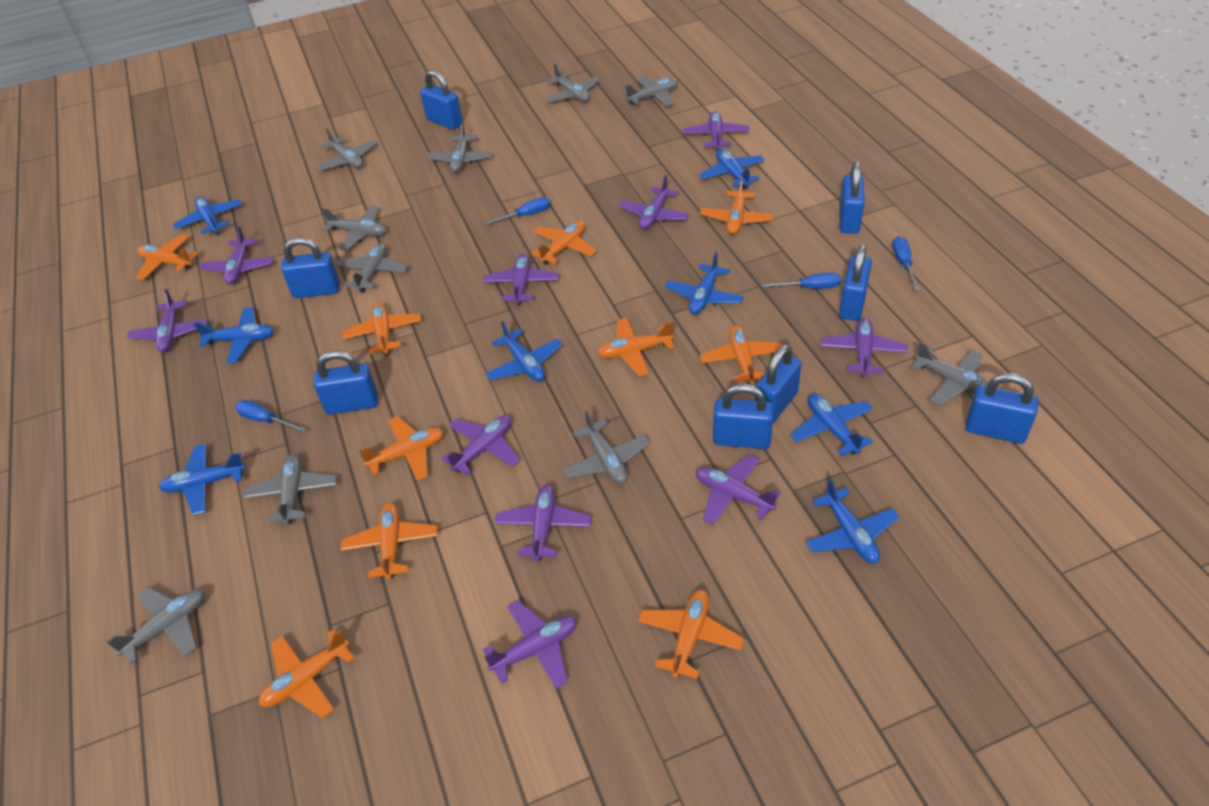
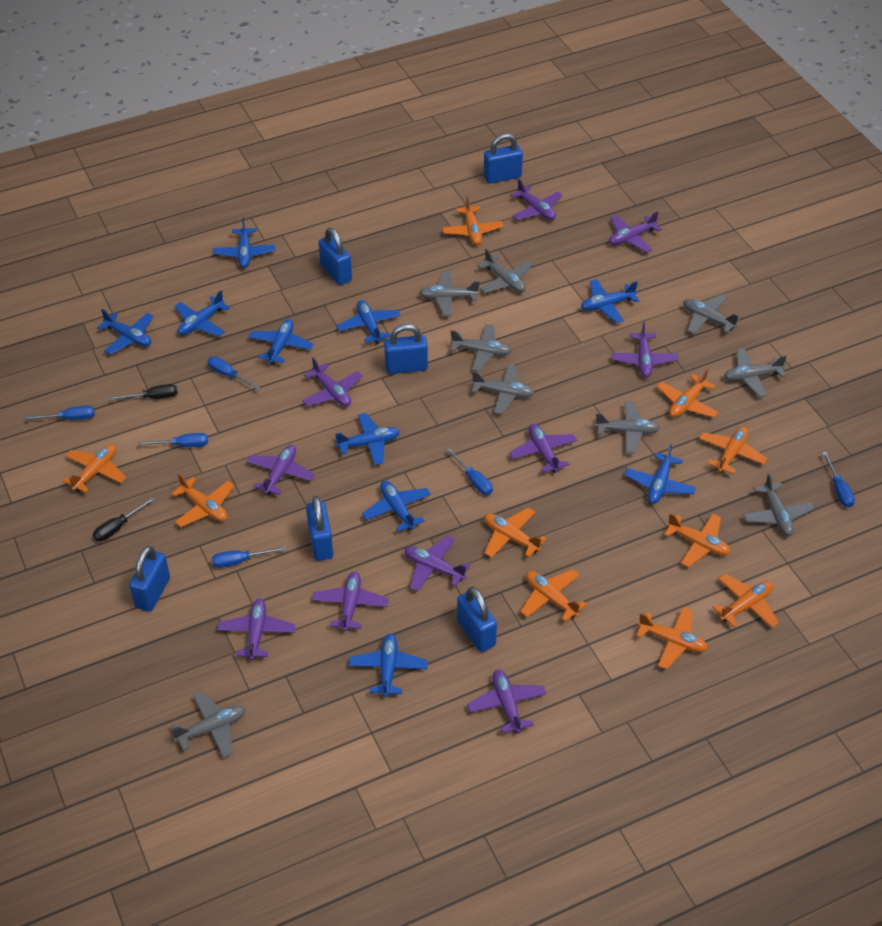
black screwdriver: 0 -> 2
blue padlock: 8 -> 6
blue plane: 8 -> 10
blue screwdriver: 4 -> 6
grey plane: 10 -> 9

